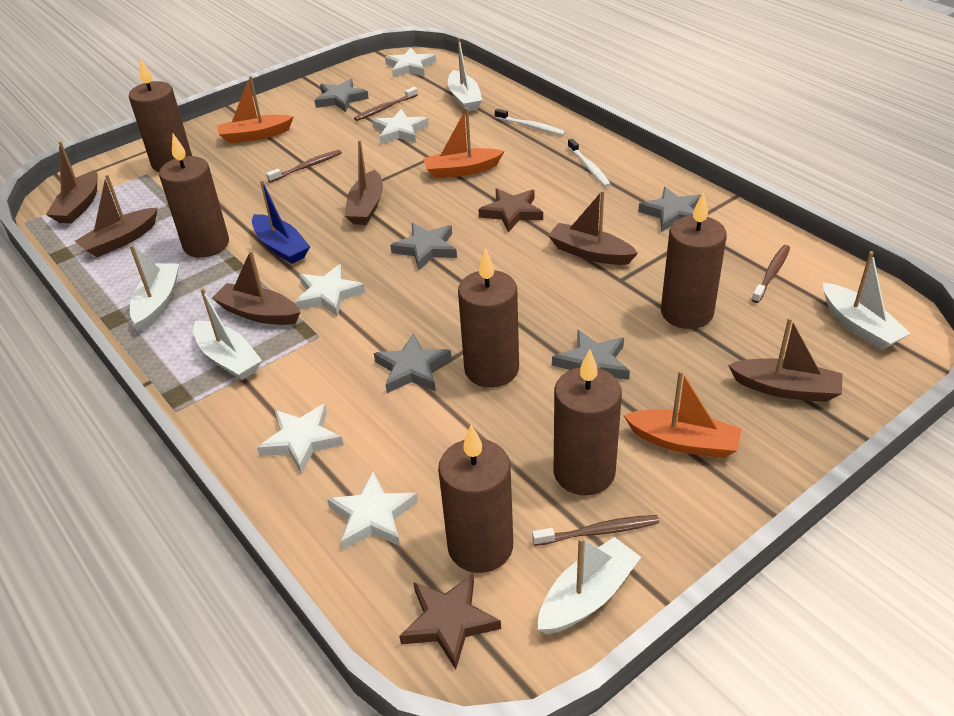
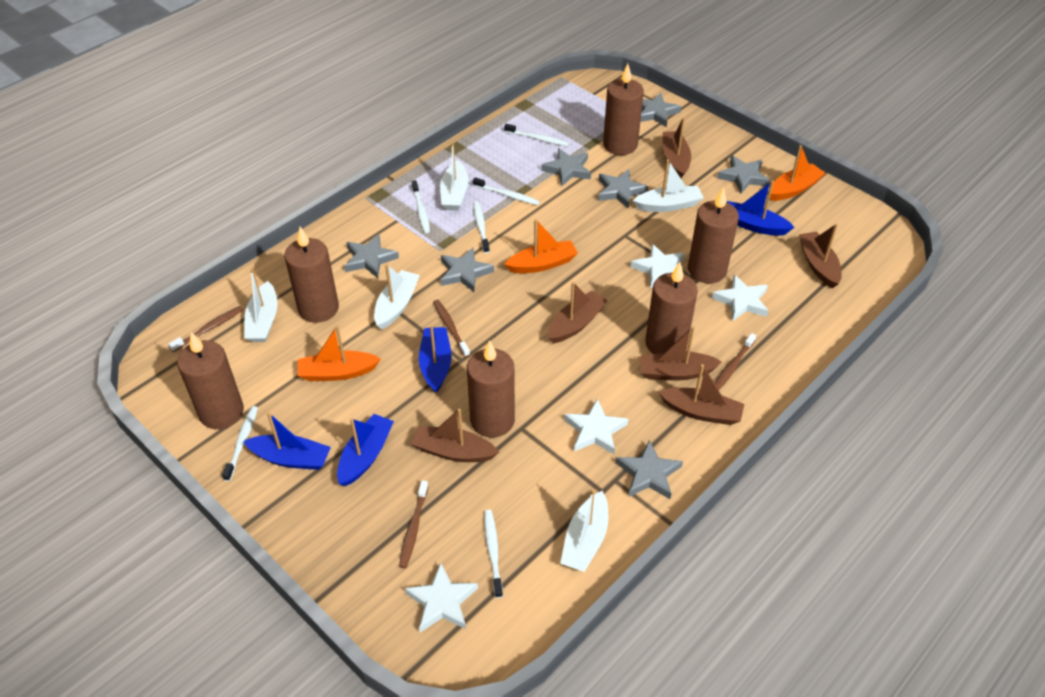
blue boat: 1 -> 4
brown star: 2 -> 0
grey star: 5 -> 7
white star: 5 -> 4
white toothbrush: 2 -> 6

